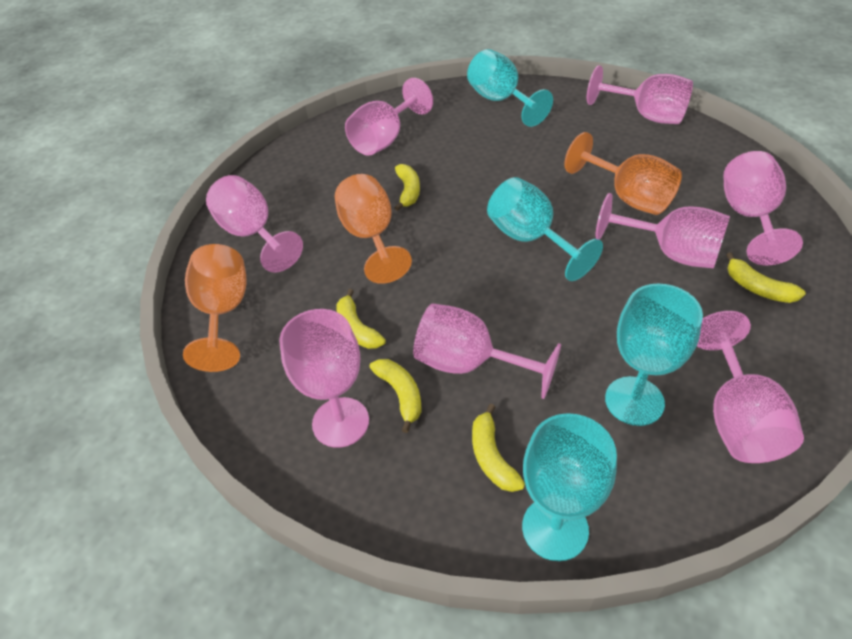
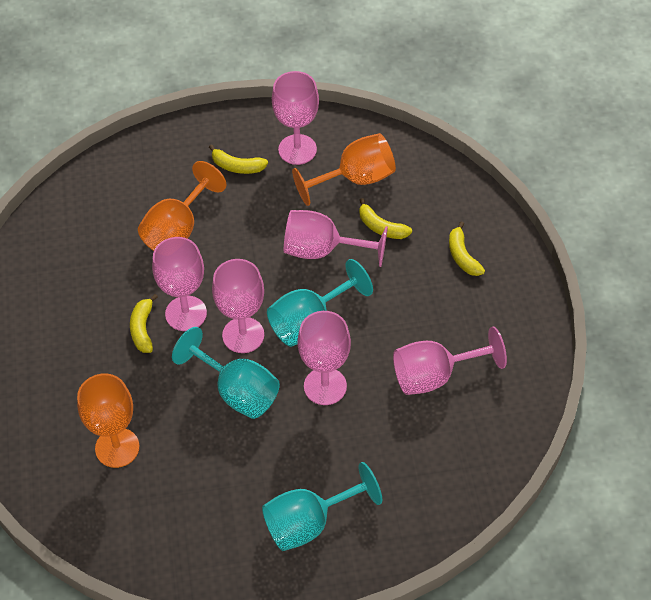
pink goblet: 8 -> 6
turquoise goblet: 4 -> 3
yellow banana: 5 -> 4

